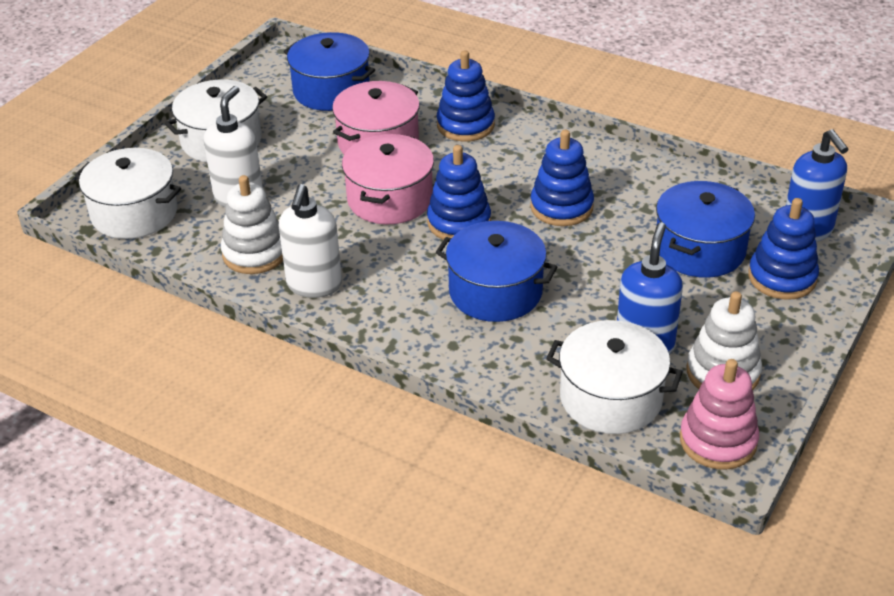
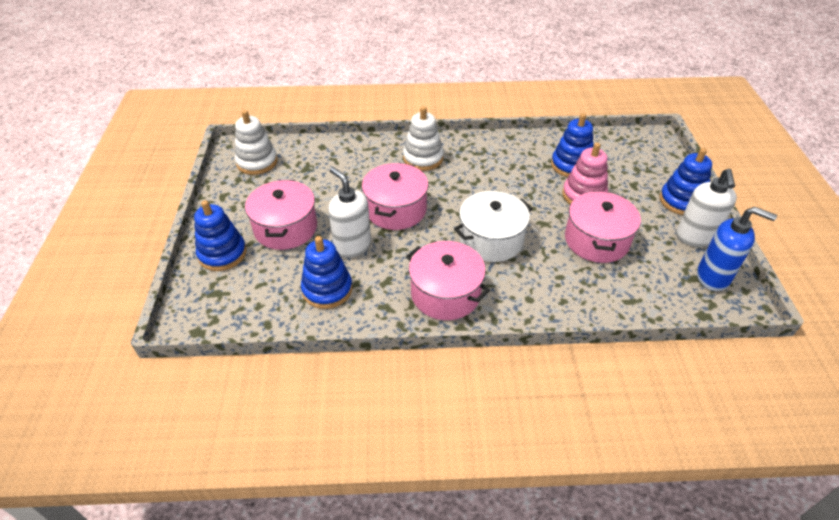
blue pot: 3 -> 0
blue soap dispenser: 2 -> 1
pink pot: 2 -> 4
white pot: 3 -> 1

